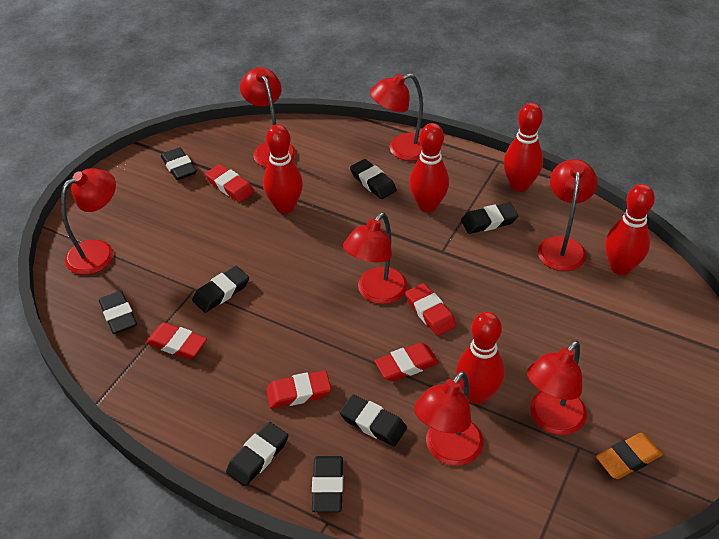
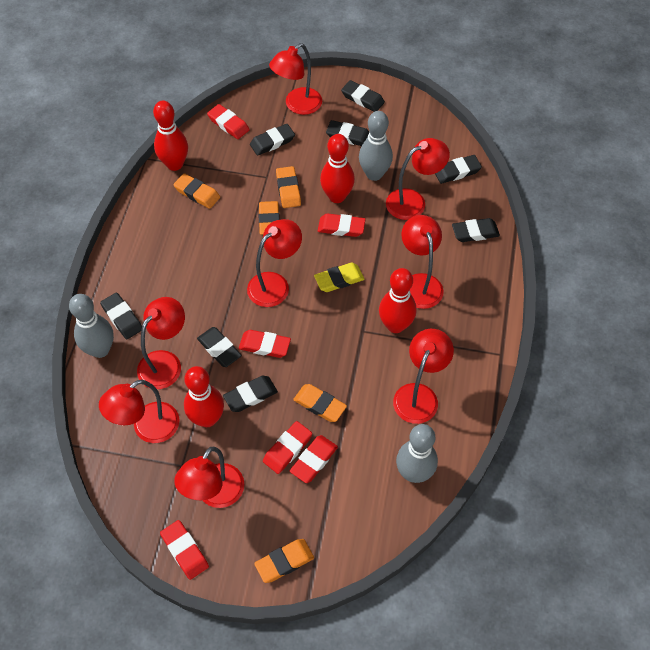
grey bowling pin: 0 -> 3
orange eraser: 1 -> 5
red bowling pin: 5 -> 4
red eraser: 5 -> 6
red lamp: 7 -> 8
yellow eraser: 0 -> 1

